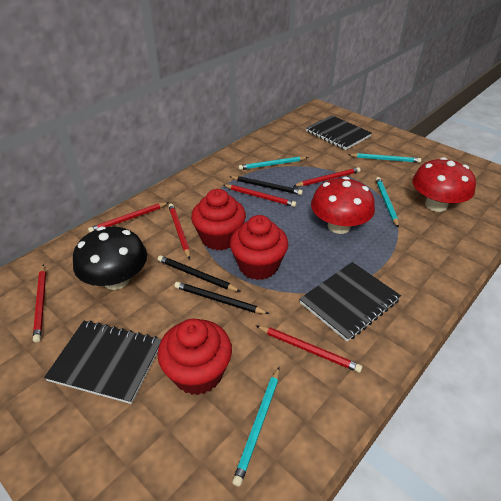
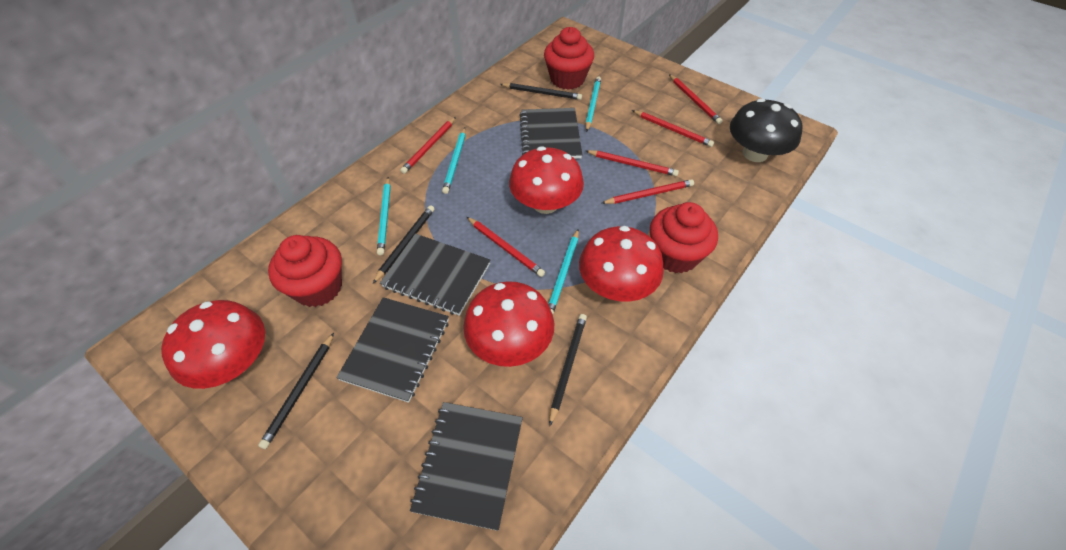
black notebook: 3 -> 4
black pencil: 3 -> 4
red mushroom: 2 -> 4

